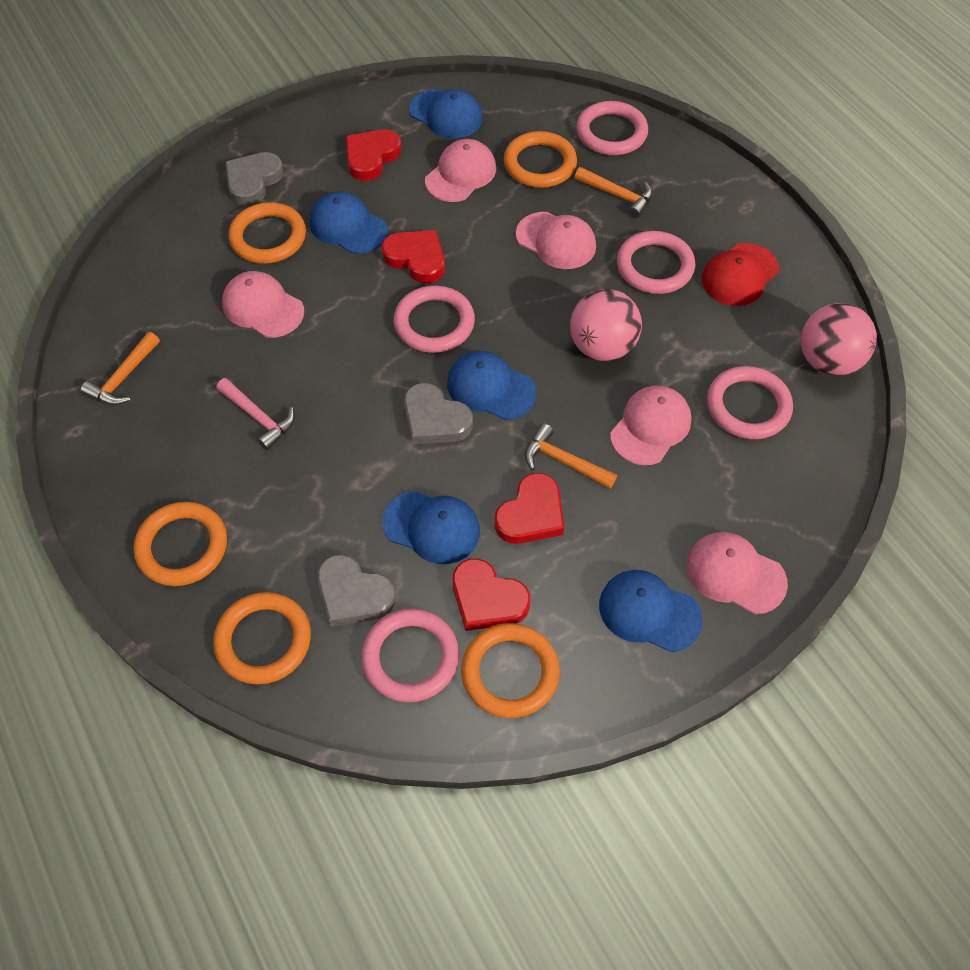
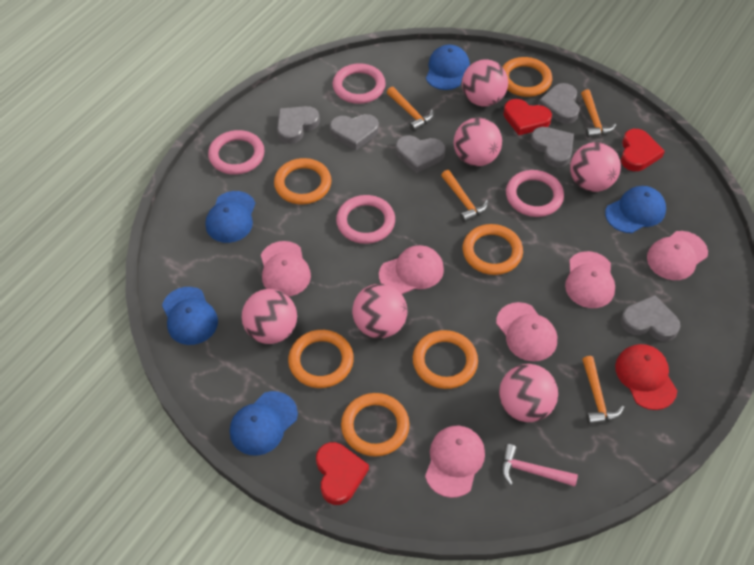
grey heart: 3 -> 6
orange hammer: 3 -> 4
orange ring: 5 -> 6
pink ball: 2 -> 6
pink cap: 5 -> 6
pink ring: 5 -> 4
red heart: 4 -> 3

